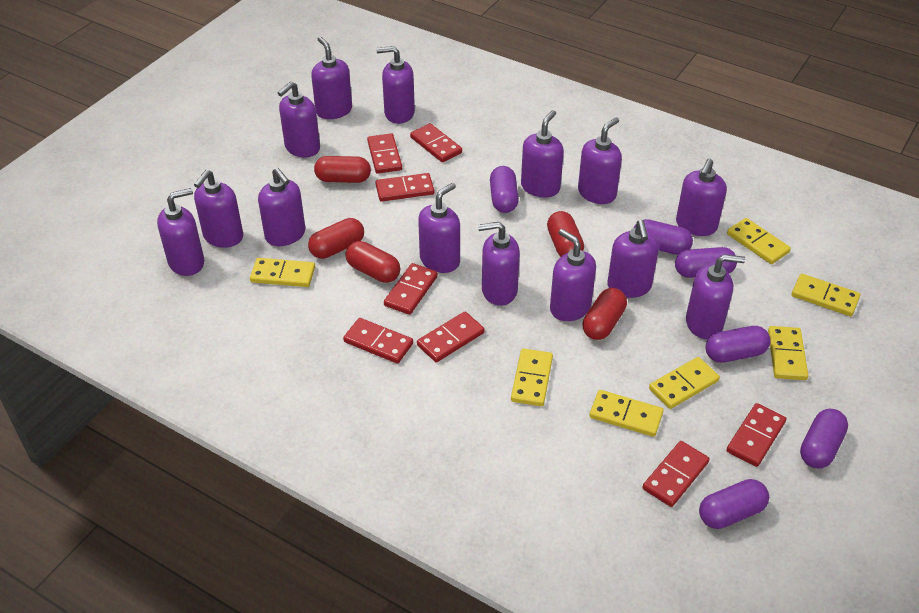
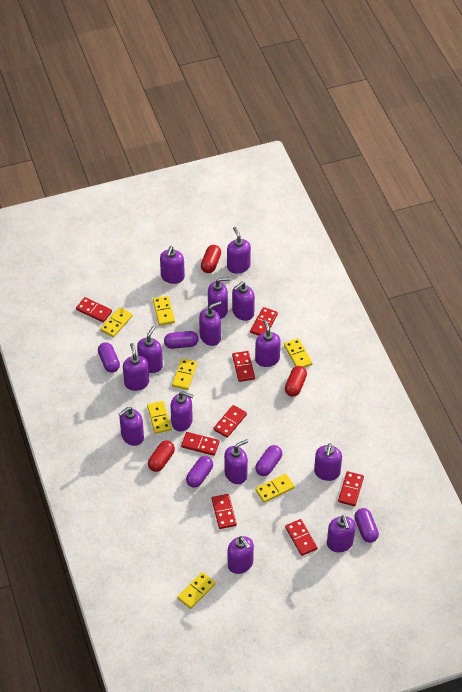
purple capsule: 6 -> 5
red capsule: 5 -> 3

